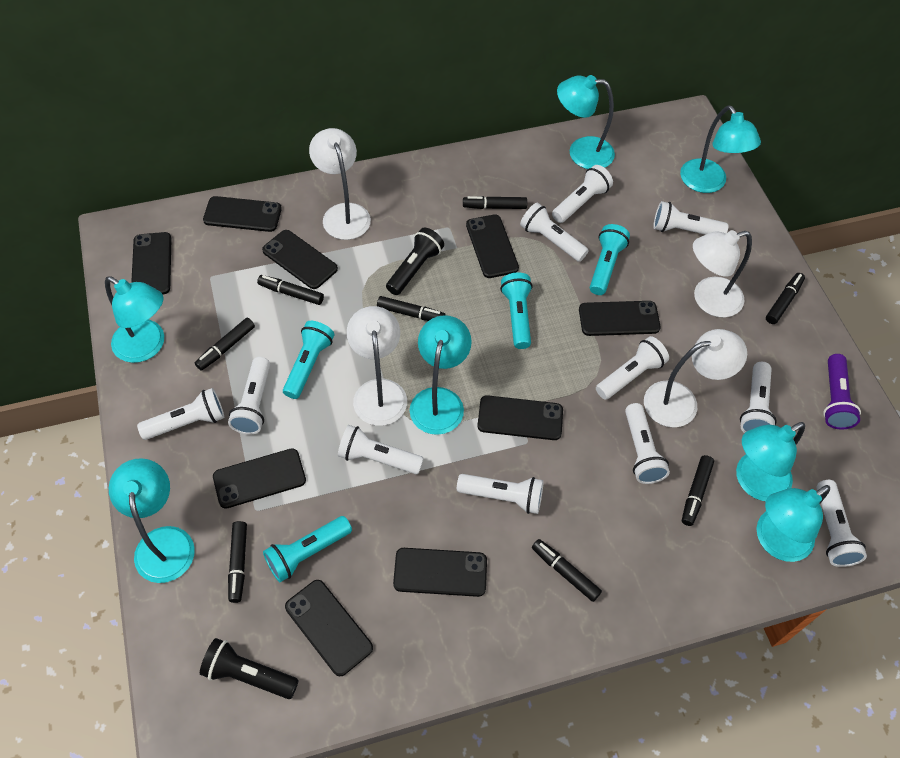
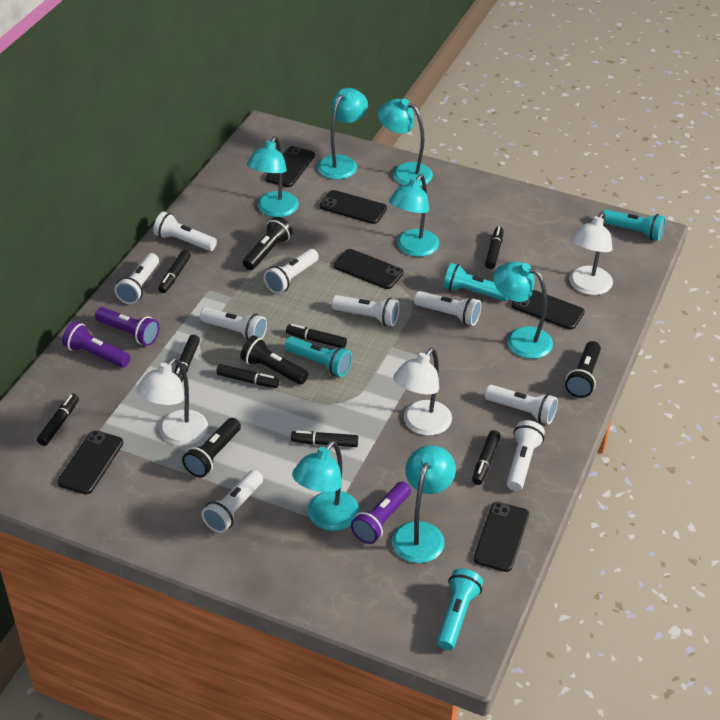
black flashlight: 2 -> 4
black phone: 9 -> 6
purple flashlight: 1 -> 3
white flashlight: 11 -> 9
white lamp: 4 -> 3

